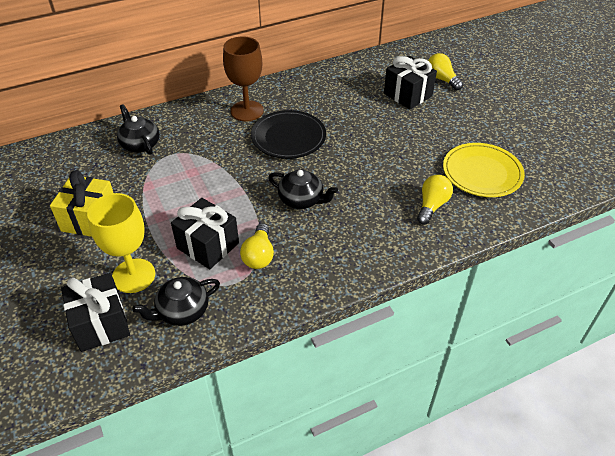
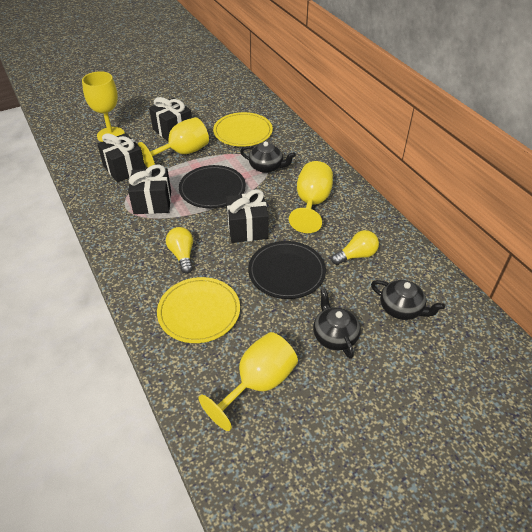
black gift: 3 -> 4
black plate: 1 -> 2
brown goblet: 1 -> 0
yellow gift: 1 -> 0
yellow goblet: 1 -> 4
yellow light bulb: 3 -> 2
yellow plate: 1 -> 2

